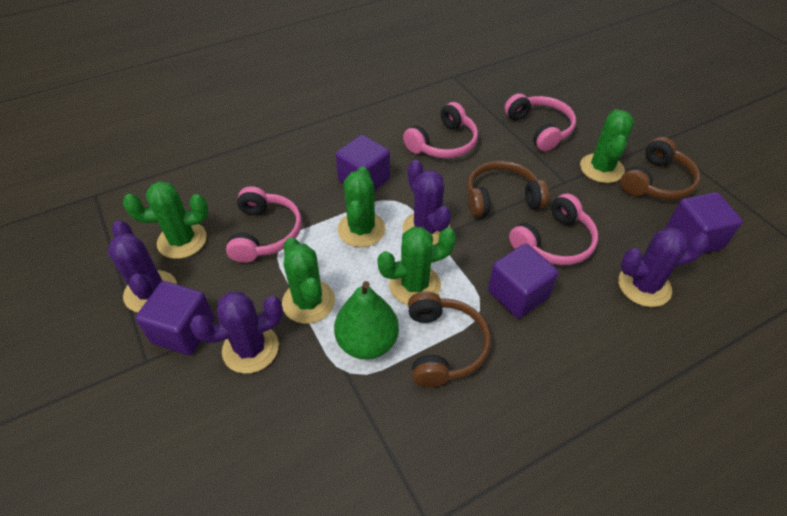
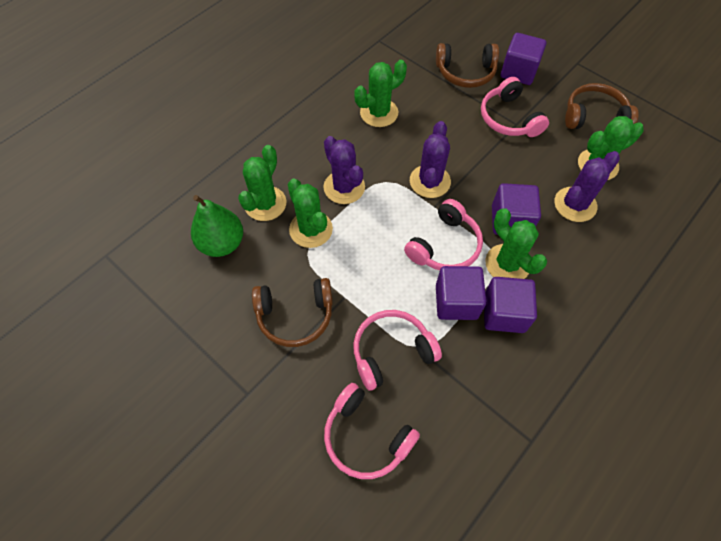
purple cactus: 4 -> 3

